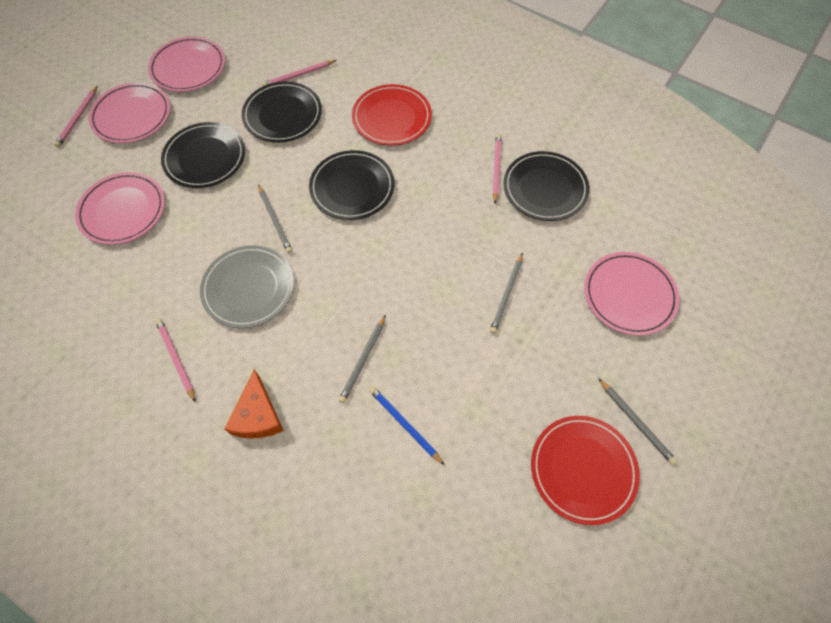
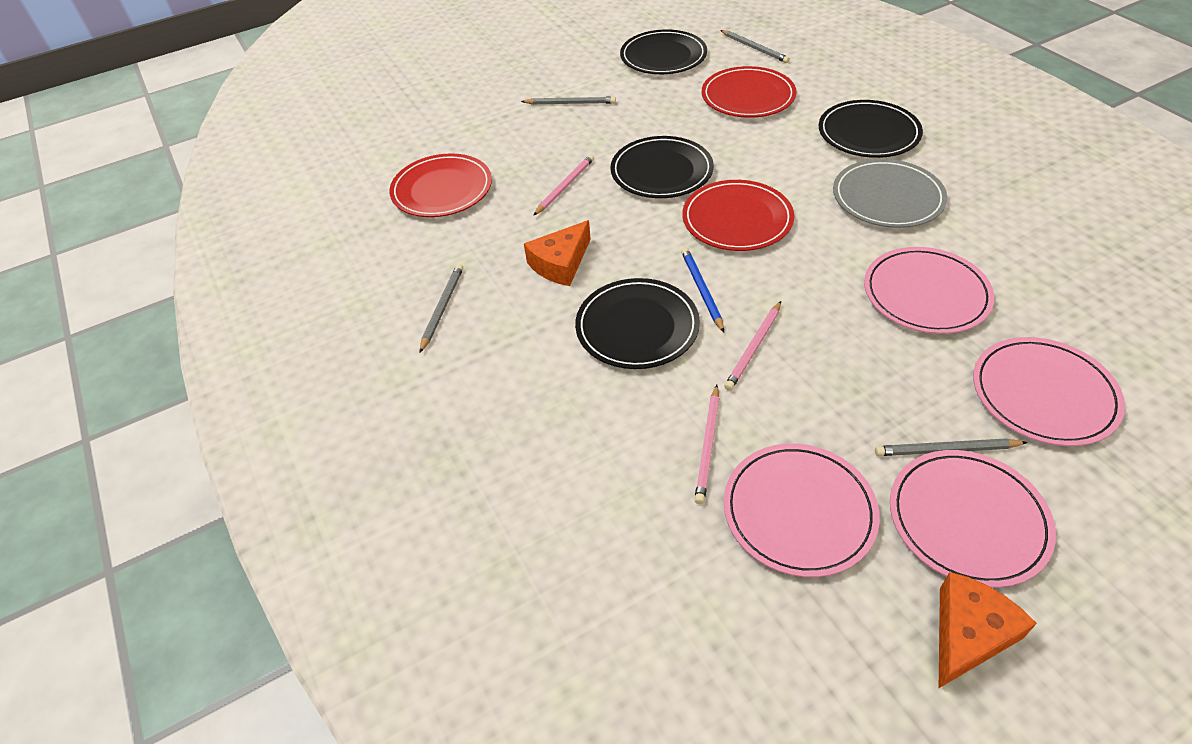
orange cheese: 1 -> 2
pink pencil: 4 -> 3
red plate: 2 -> 3

